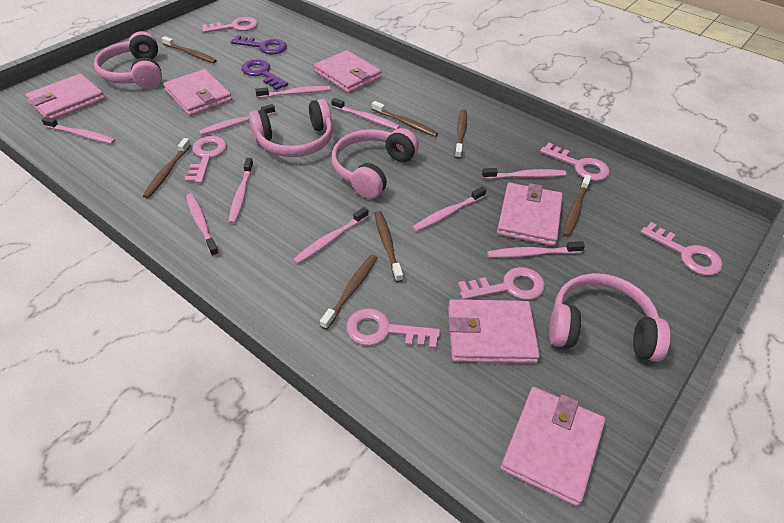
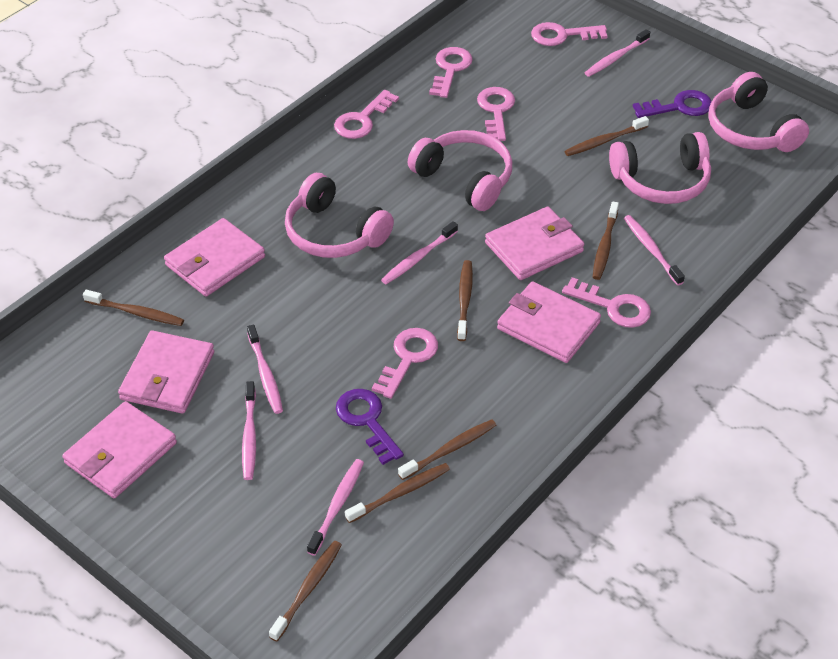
pink toothbrush: 10 -> 6
pink wallet: 6 -> 5

